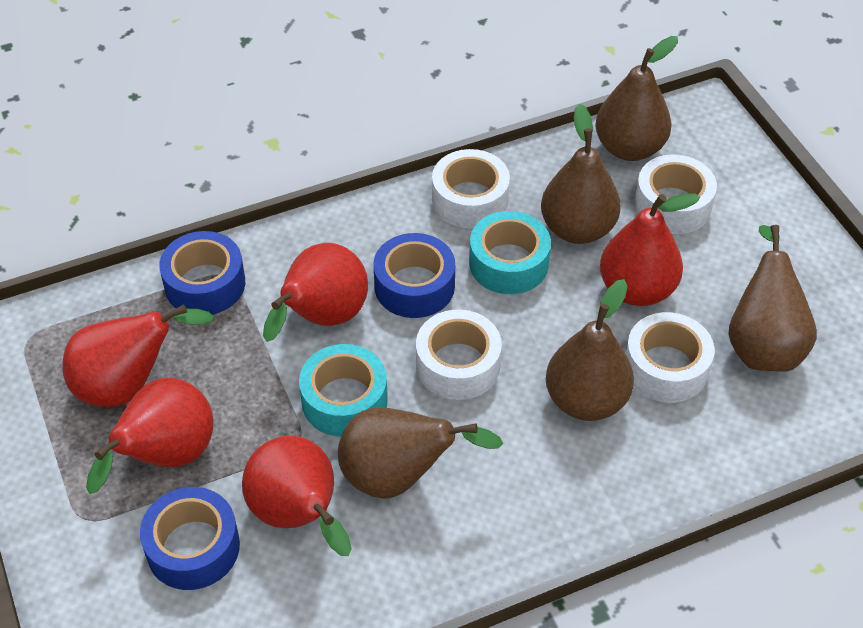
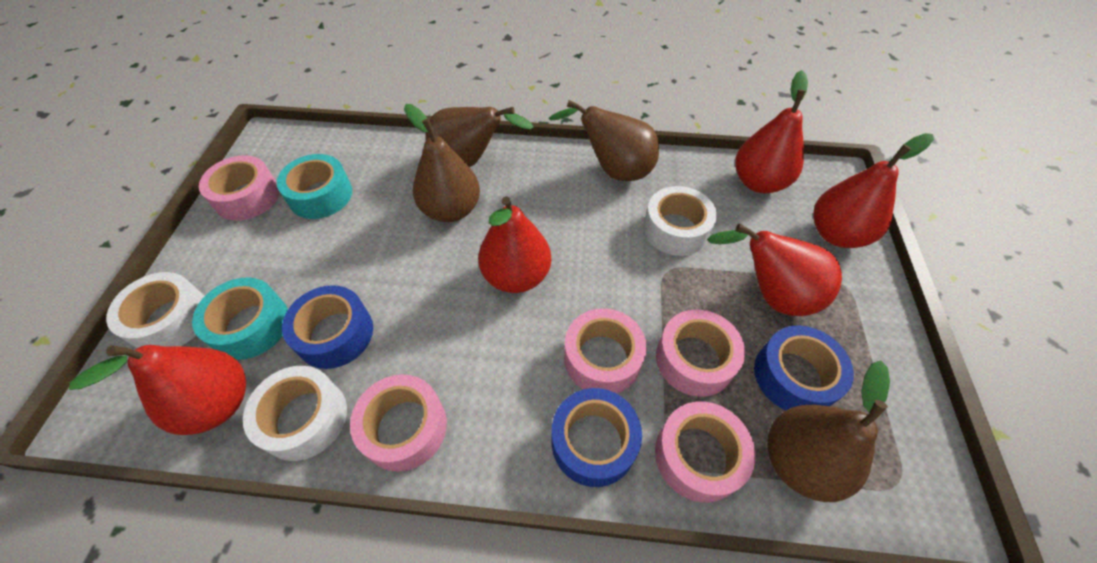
brown pear: 5 -> 4
pink tape: 0 -> 5
white tape: 4 -> 3

